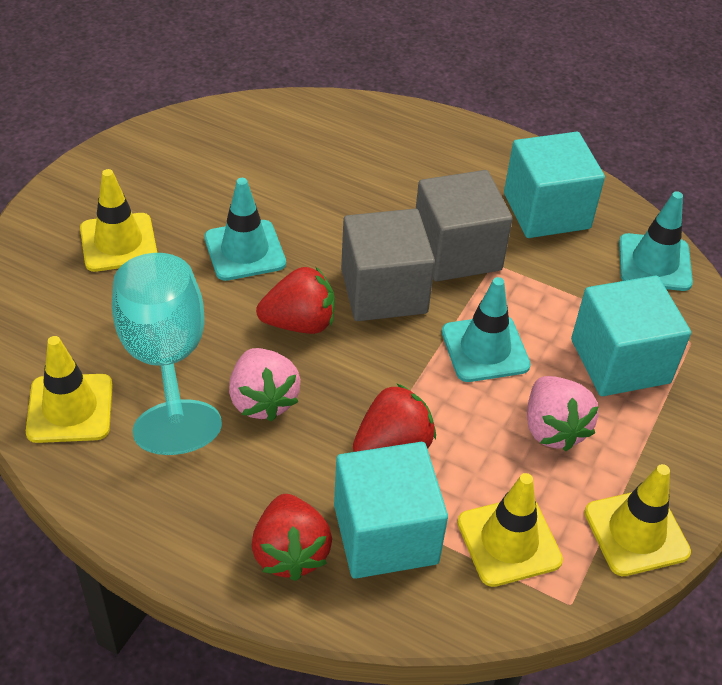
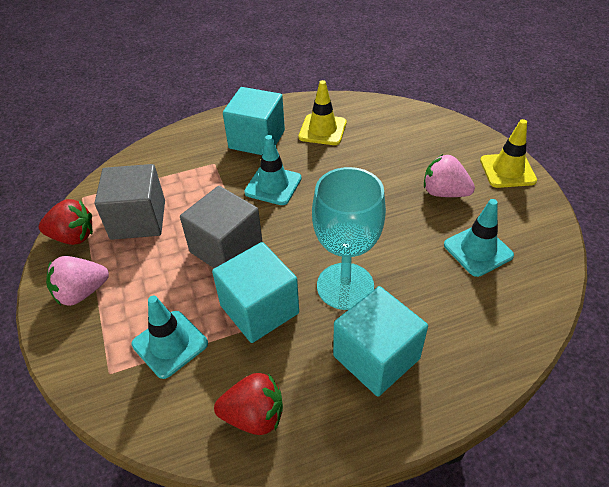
red strawberry: 3 -> 2
yellow traffic cone: 4 -> 2

